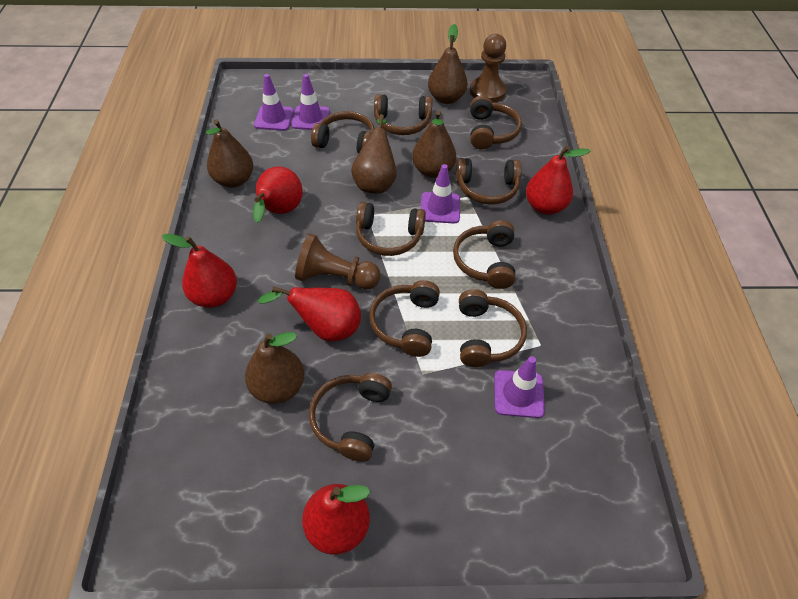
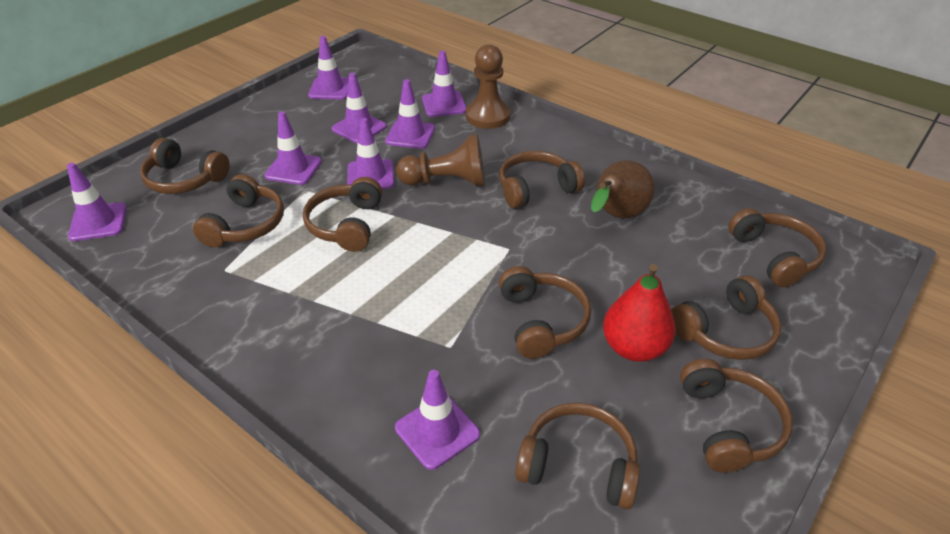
brown pear: 5 -> 1
purple traffic cone: 4 -> 8
red pear: 5 -> 1

